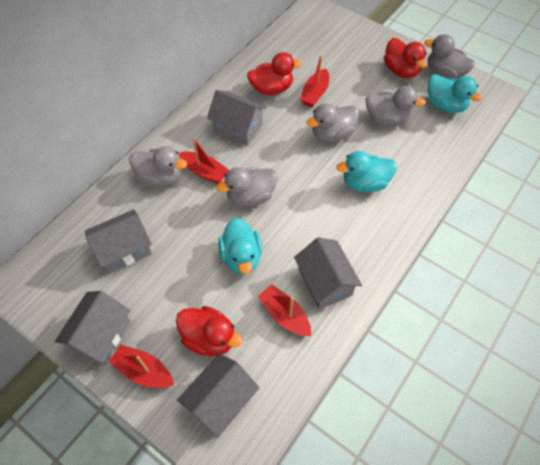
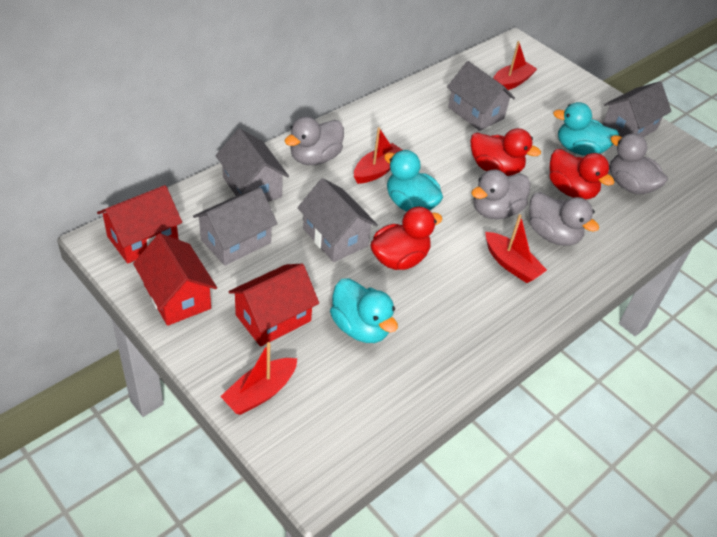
grey duck: 5 -> 4
red house: 0 -> 3

